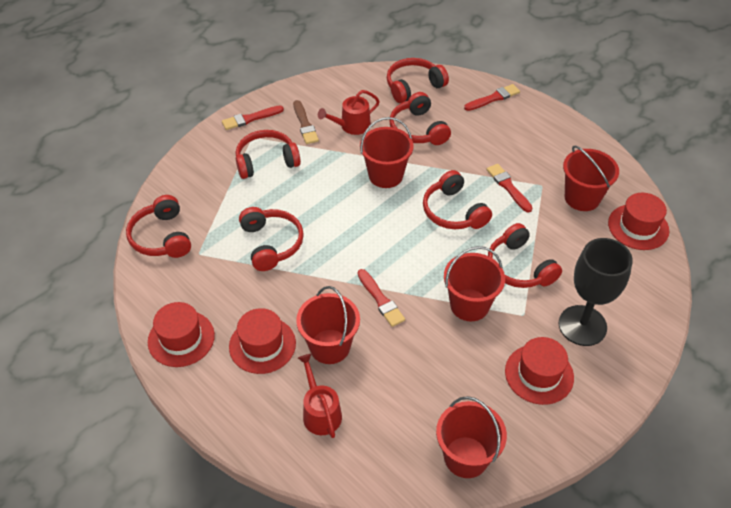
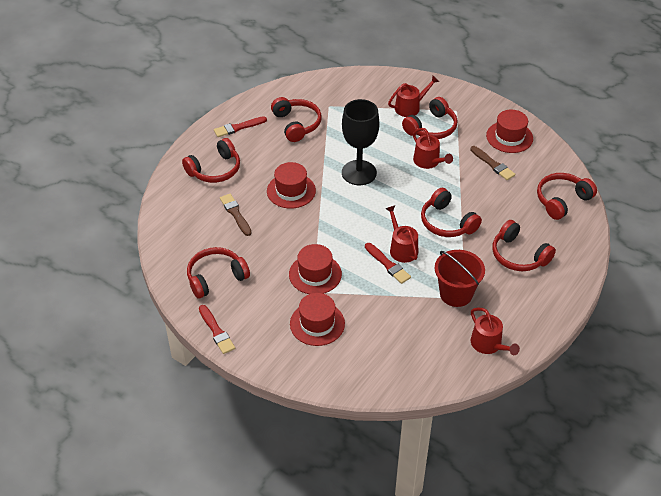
brown brush: 1 -> 2
red brush: 4 -> 3
red bucket: 5 -> 1
red watering can: 2 -> 4

